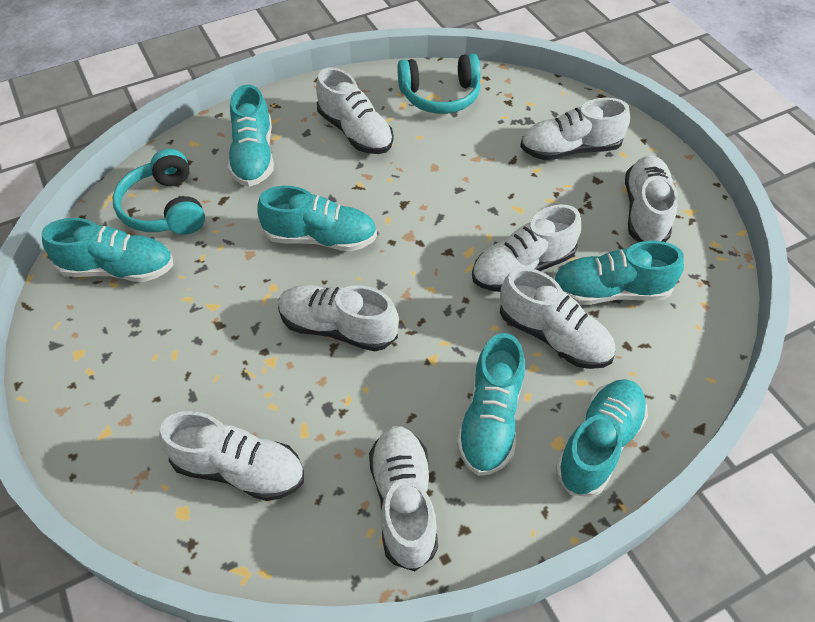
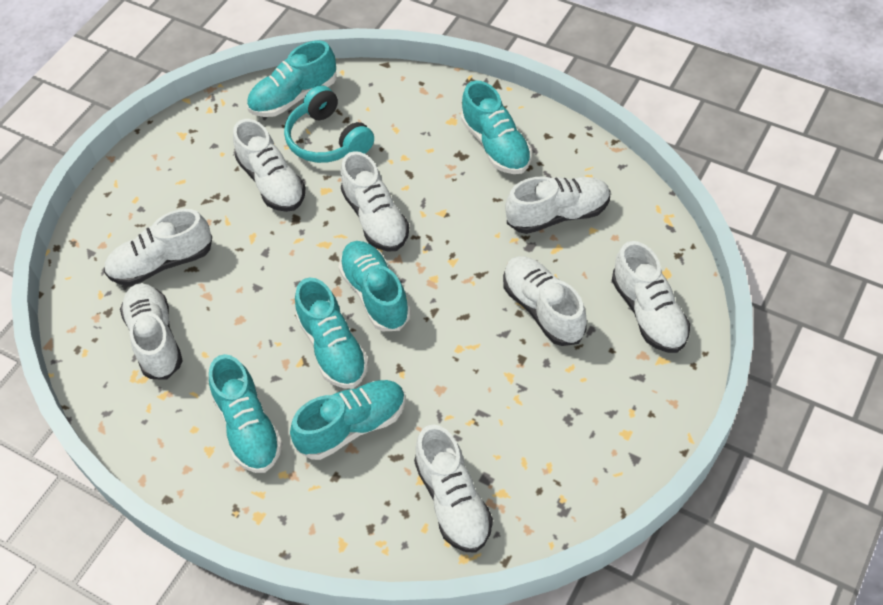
turquoise headphones: 2 -> 1

